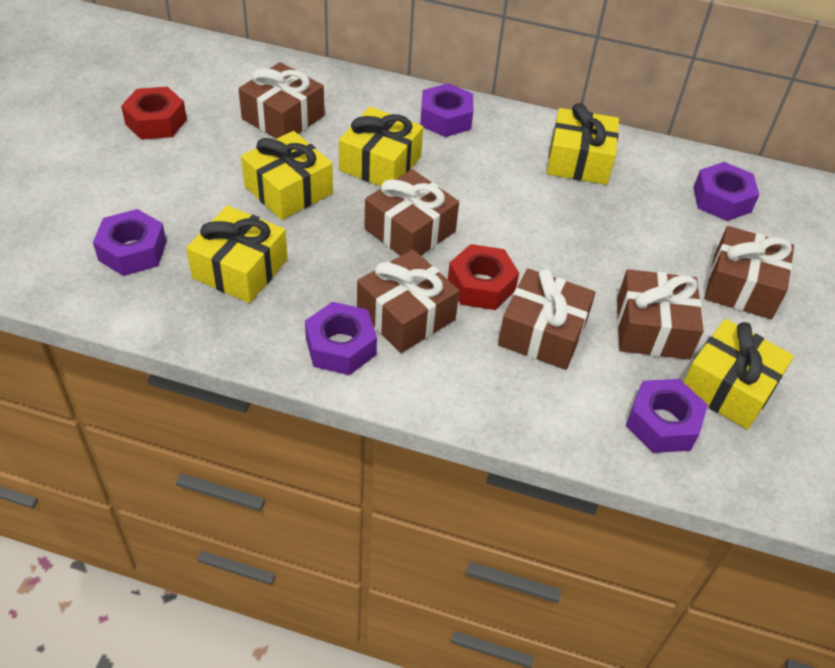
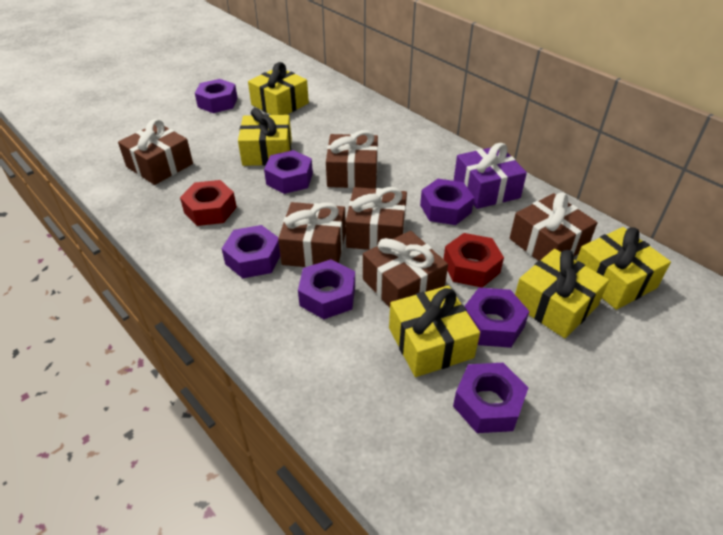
purple gift: 0 -> 1
purple nut: 5 -> 7

